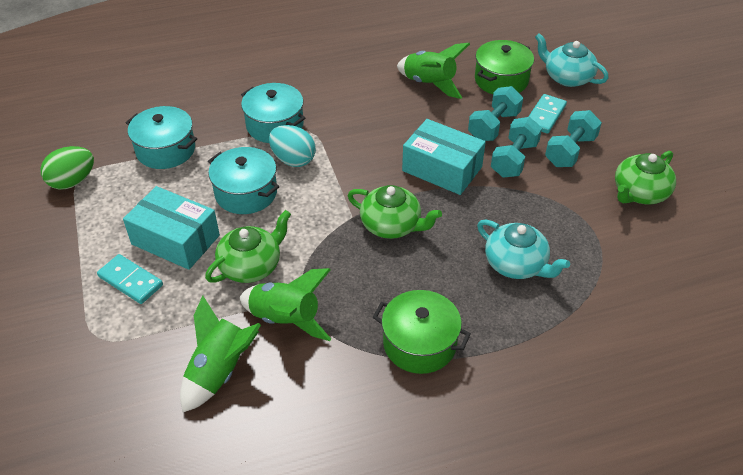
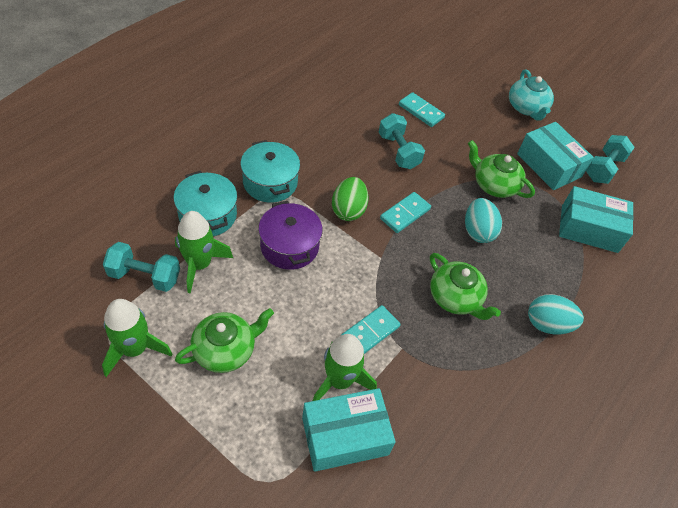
green pot: 2 -> 0
purple pot: 0 -> 1
turquoise box: 2 -> 3
turquoise domino: 2 -> 3
turquoise egg: 1 -> 2
turquoise pot: 3 -> 2
turquoise teapot: 2 -> 1

